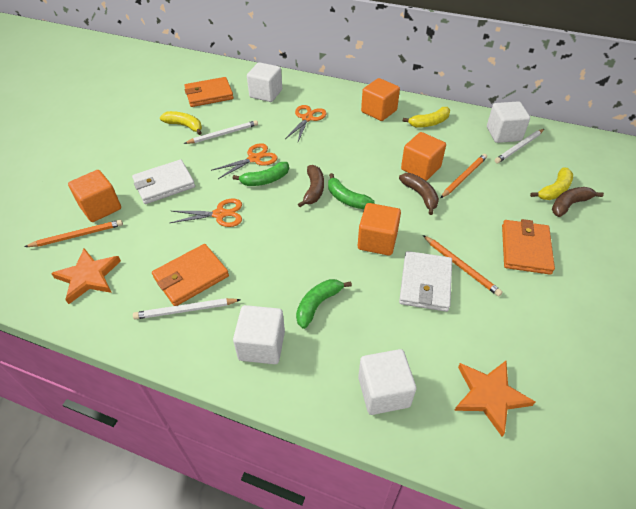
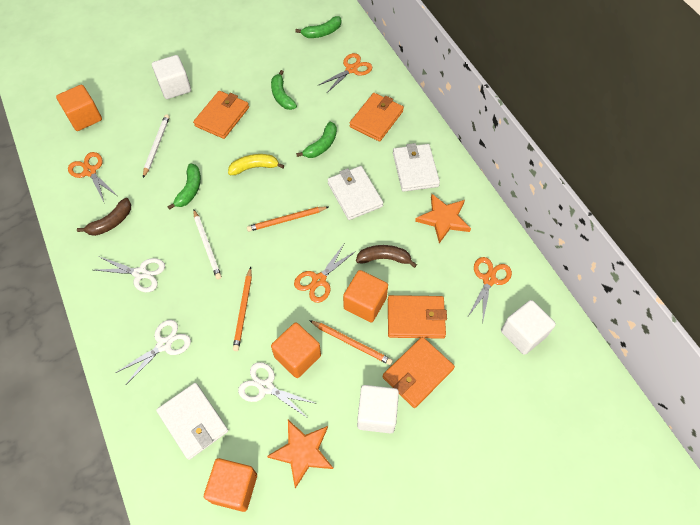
brown banana: 3 -> 2
green banana: 3 -> 4
orange scissors: 3 -> 4
orange wallet: 3 -> 4
white cube: 4 -> 3
white pencil: 3 -> 2
white scissors: 0 -> 3
white wallet: 2 -> 3
yellow banana: 3 -> 1

